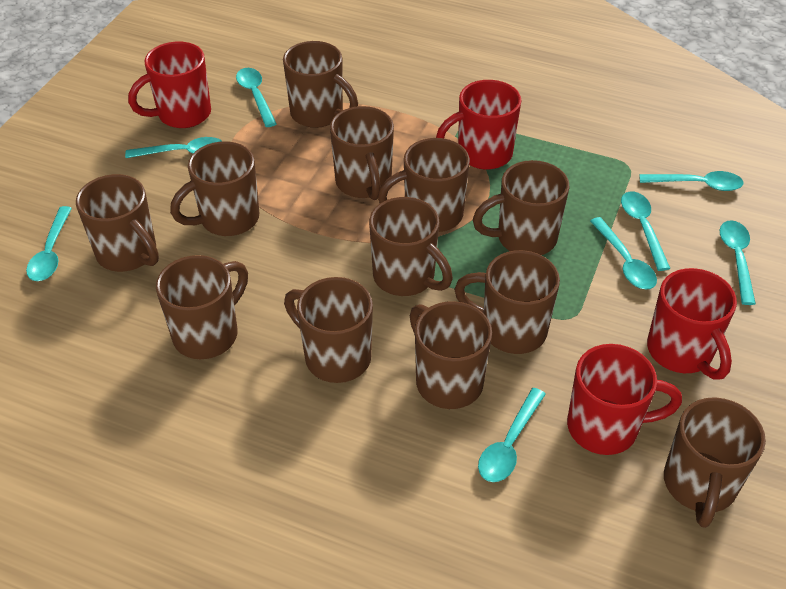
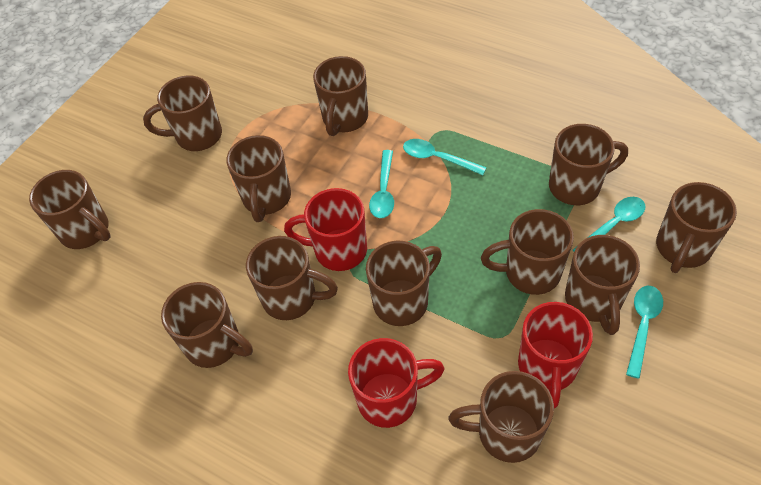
red mug: 4 -> 3
turquoise spoon: 8 -> 4

